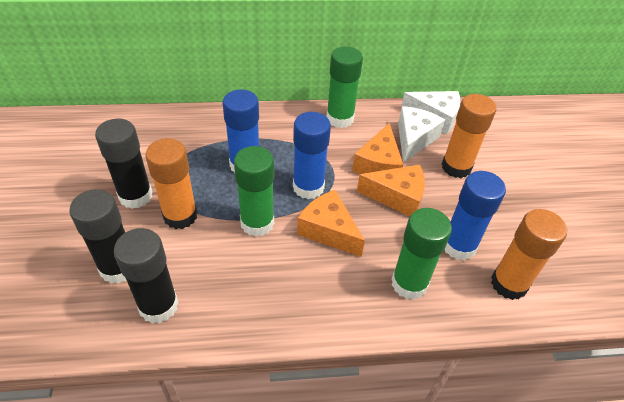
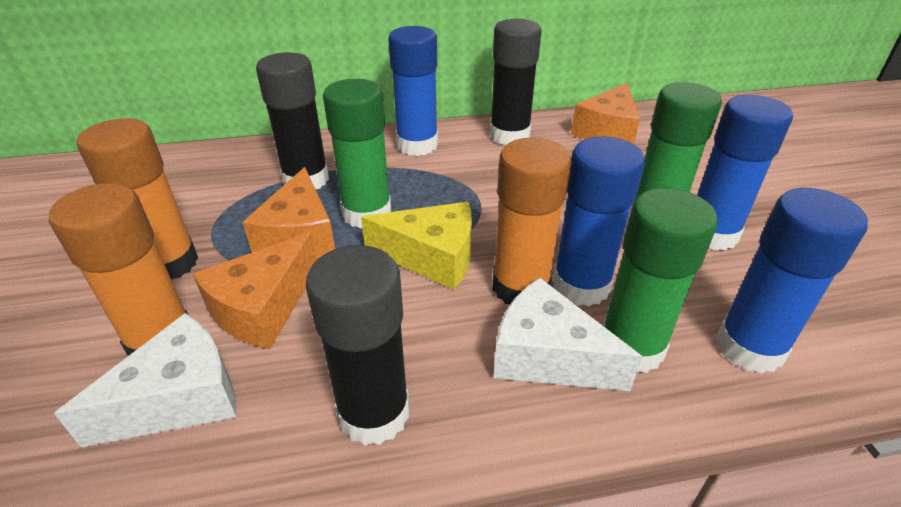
blue glue stick: 3 -> 4
yellow cheese: 0 -> 1

